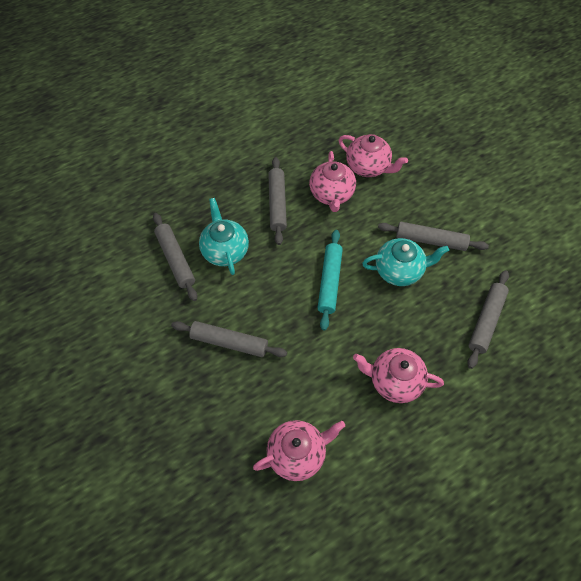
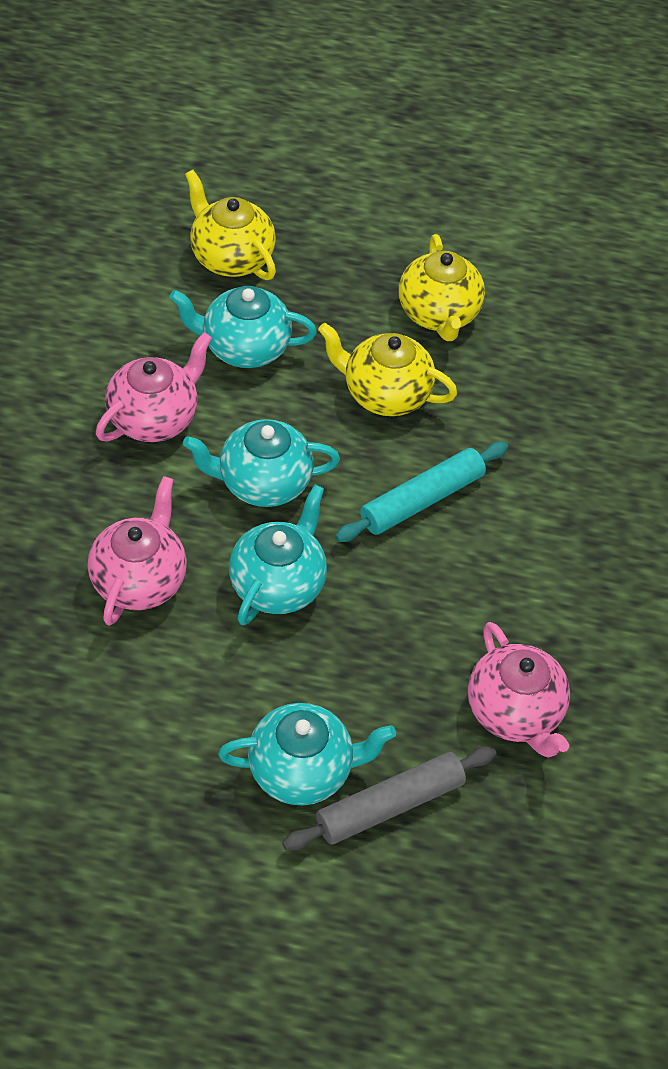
grey rolling pin: 5 -> 1
pink teapot: 4 -> 3
turquoise teapot: 2 -> 4
yellow teapot: 0 -> 3

